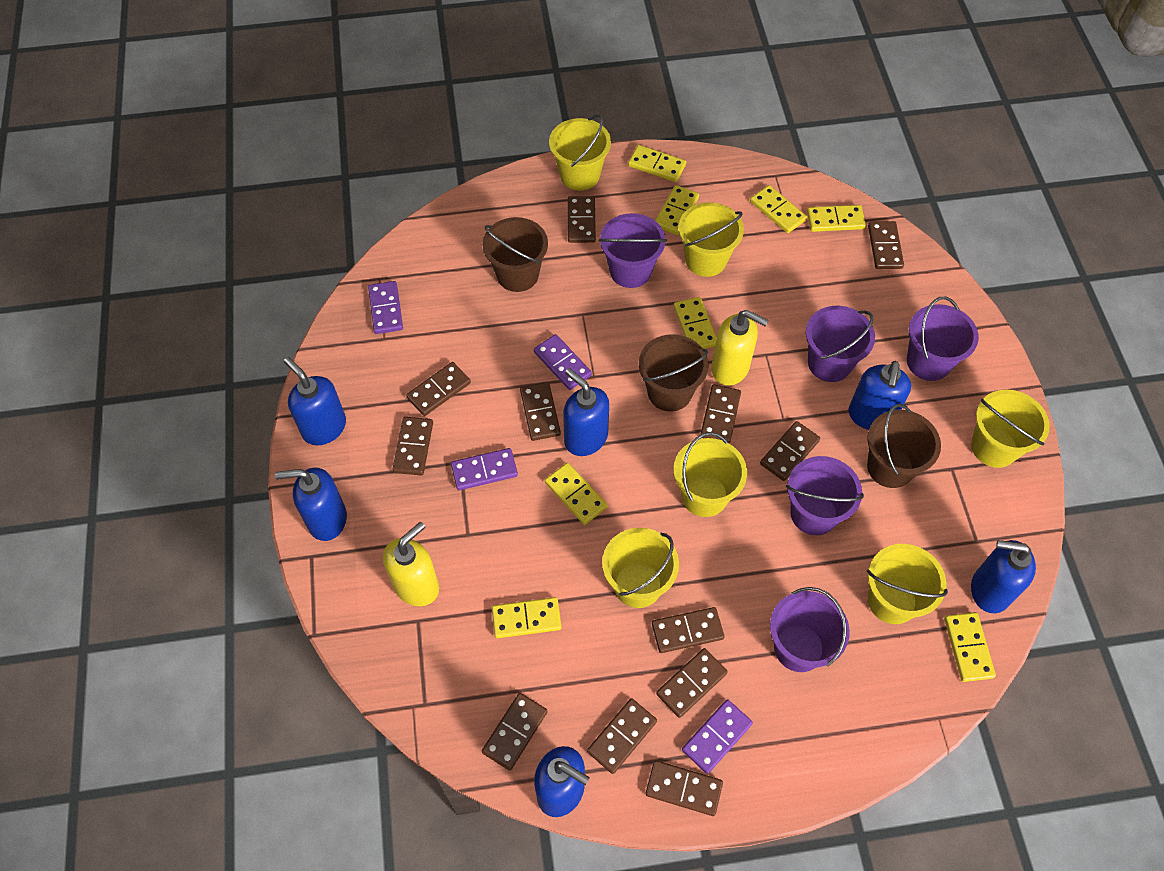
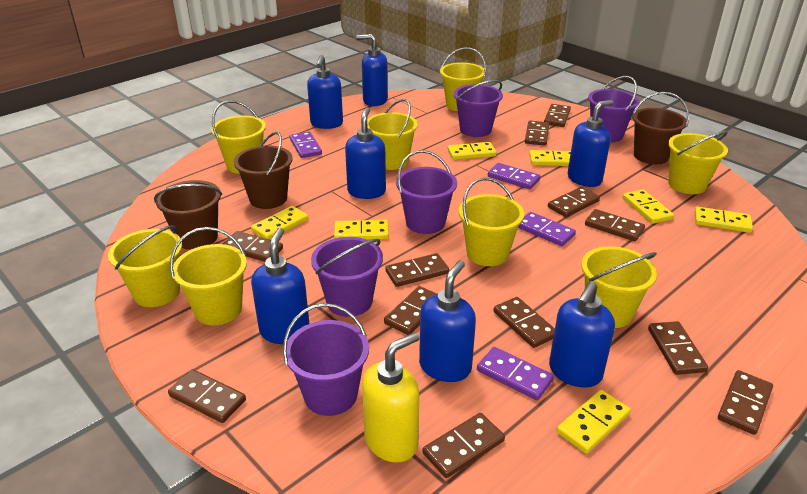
blue soap dispenser: 6 -> 7
yellow bucket: 6 -> 8
yellow domino: 8 -> 7
yellow soap dispenser: 2 -> 1

